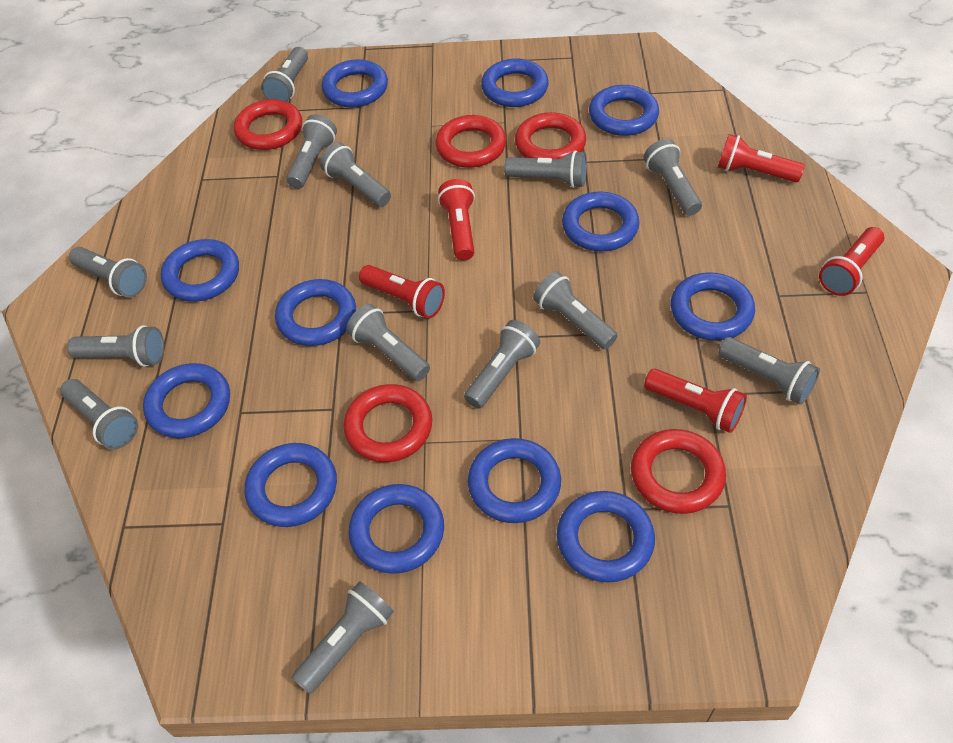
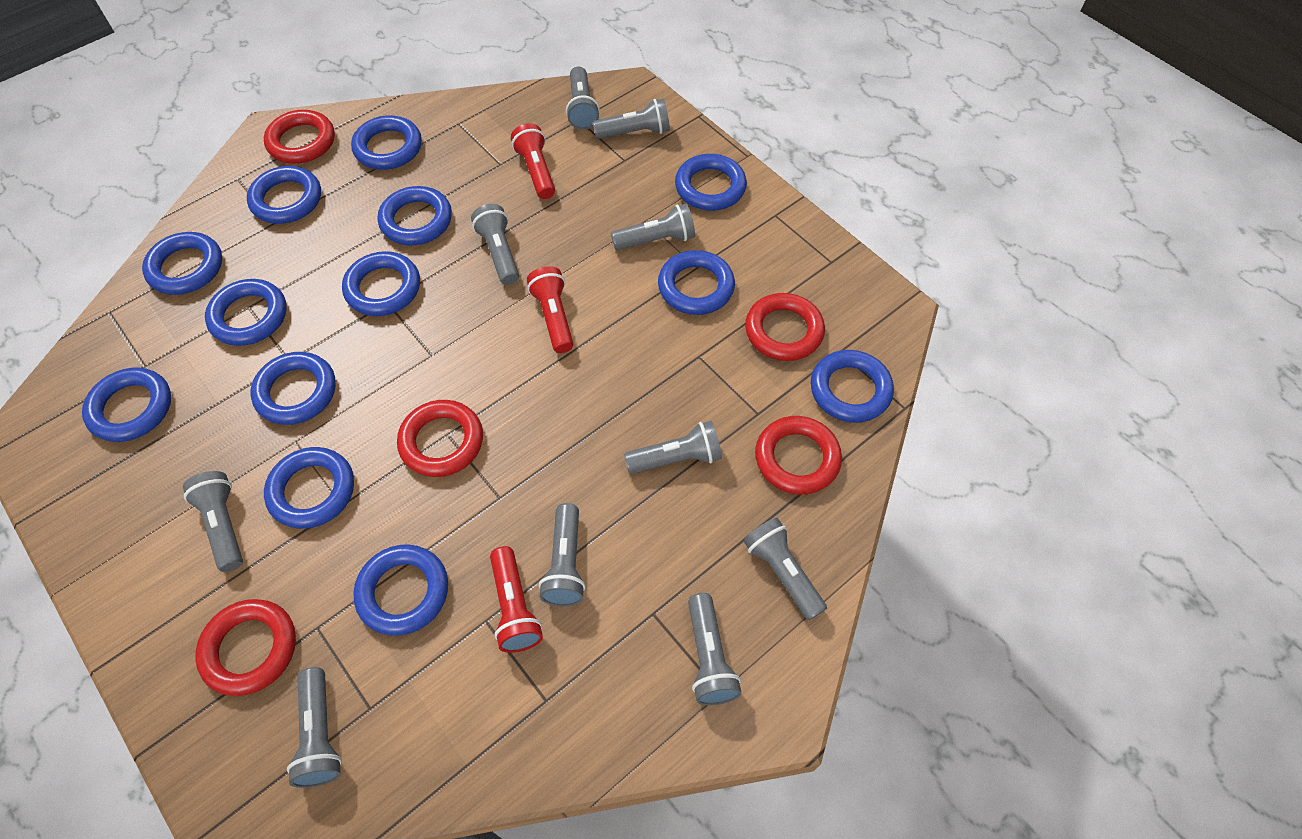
blue ring: 12 -> 13
grey flashlight: 13 -> 10
red flashlight: 5 -> 3

